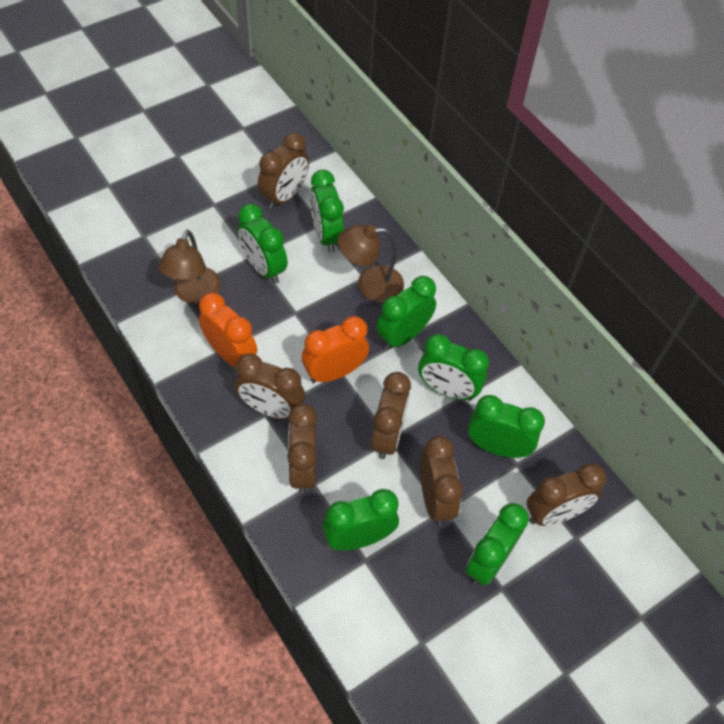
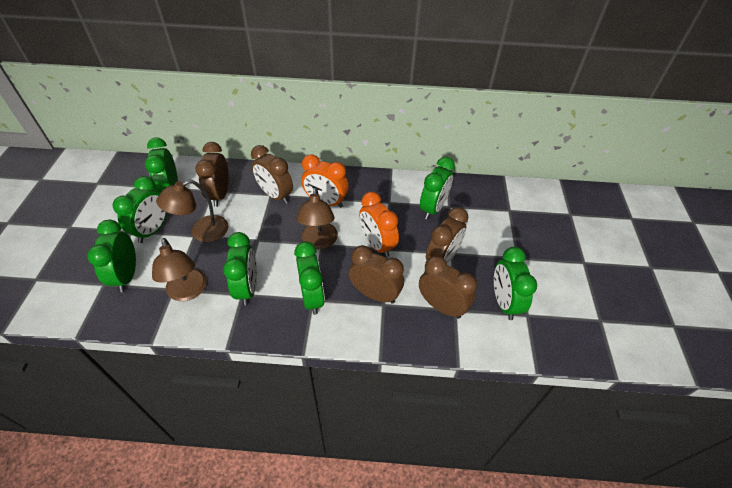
brown clock: 6 -> 5
brown lamp: 2 -> 3

